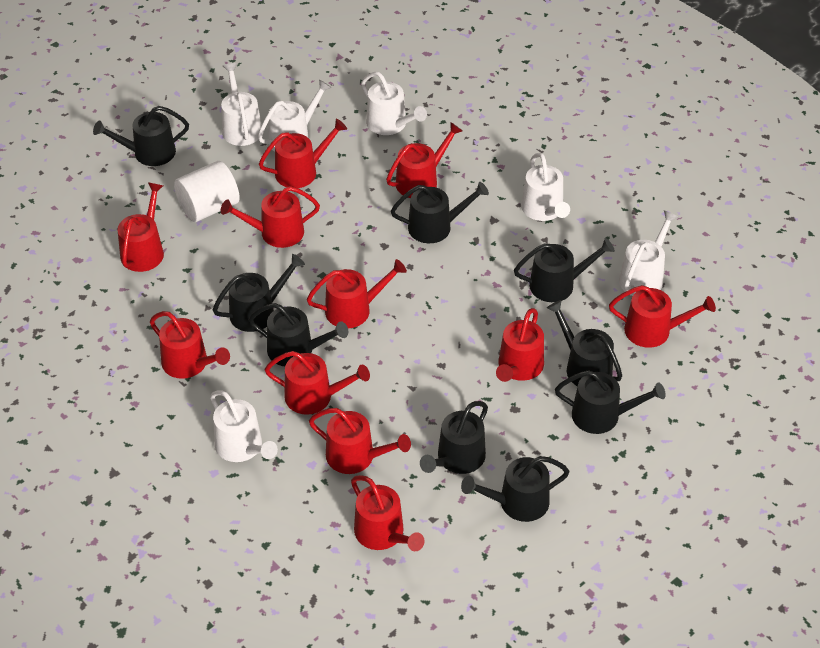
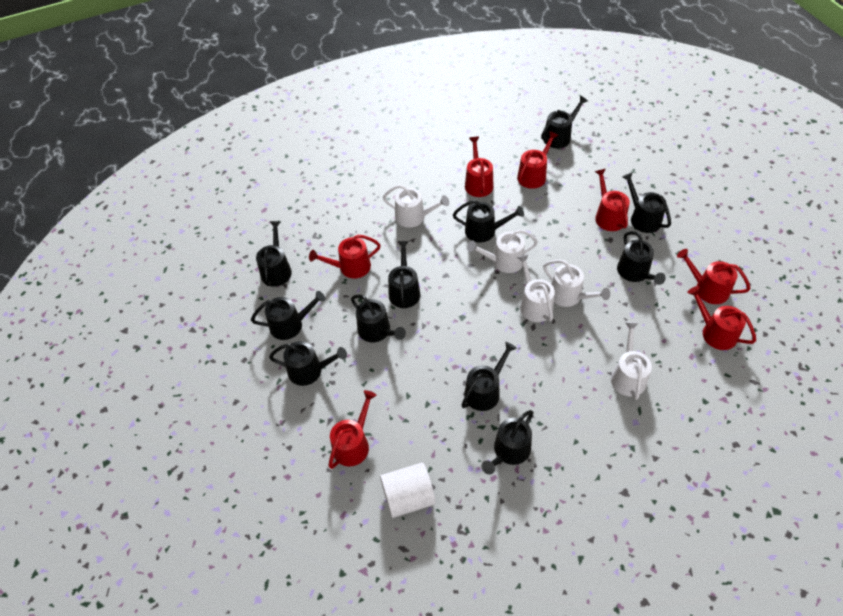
black watering can: 9 -> 11
red watering can: 11 -> 7
white watering can: 6 -> 5

